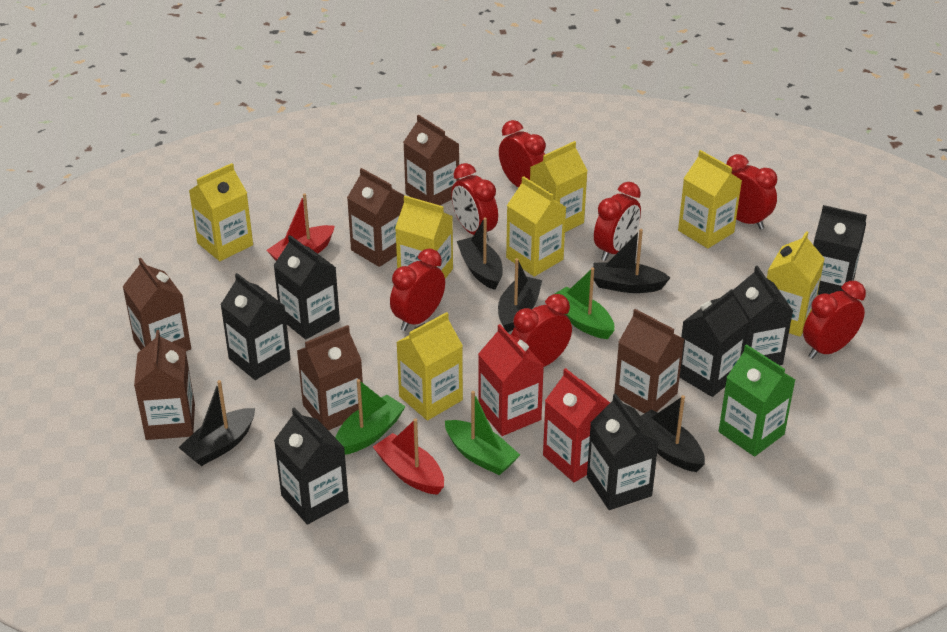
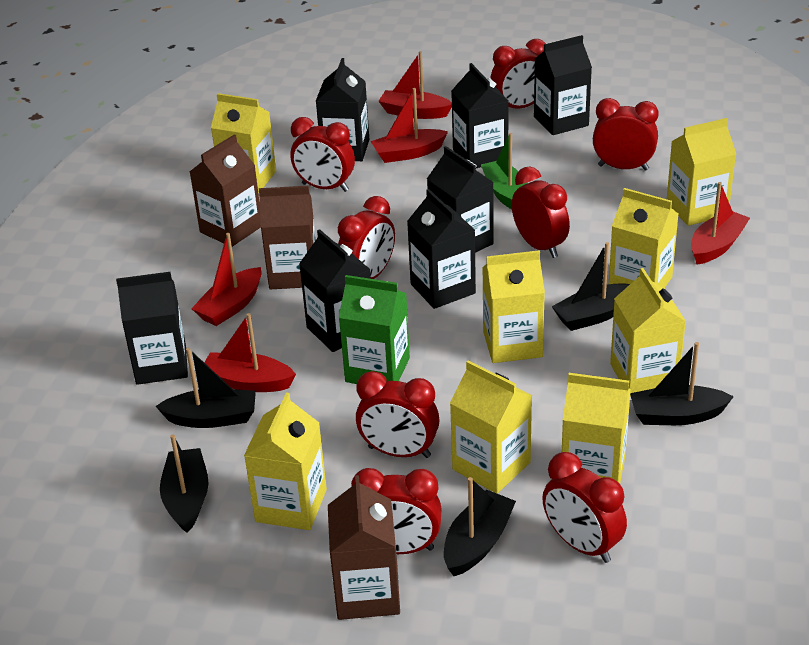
brown carton: 6 -> 3
green boat: 3 -> 1
red boat: 2 -> 5
red carton: 2 -> 0
red clock: 7 -> 8
yellow carton: 7 -> 8

